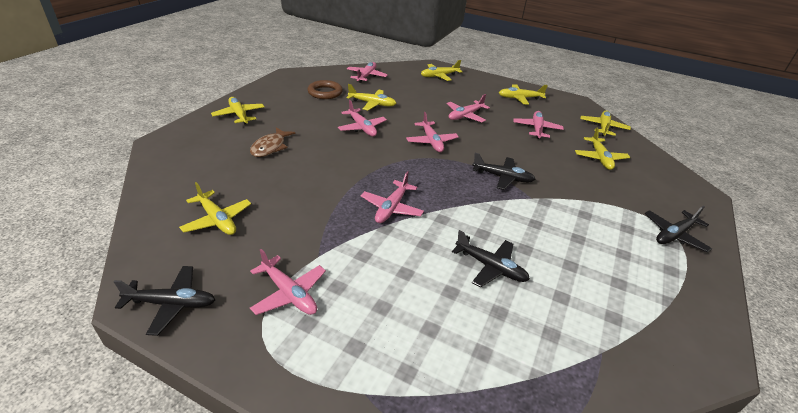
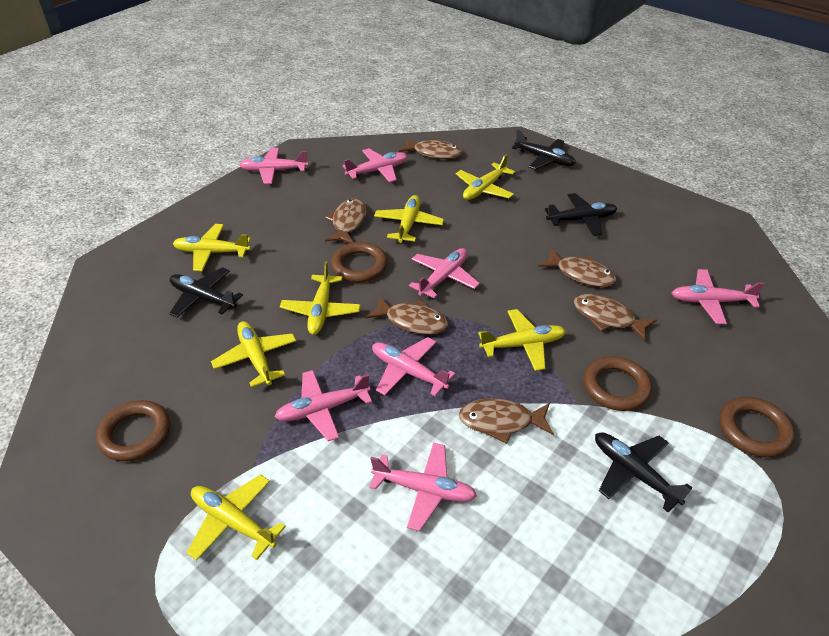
brown fish: 1 -> 6
brown ring: 1 -> 4

